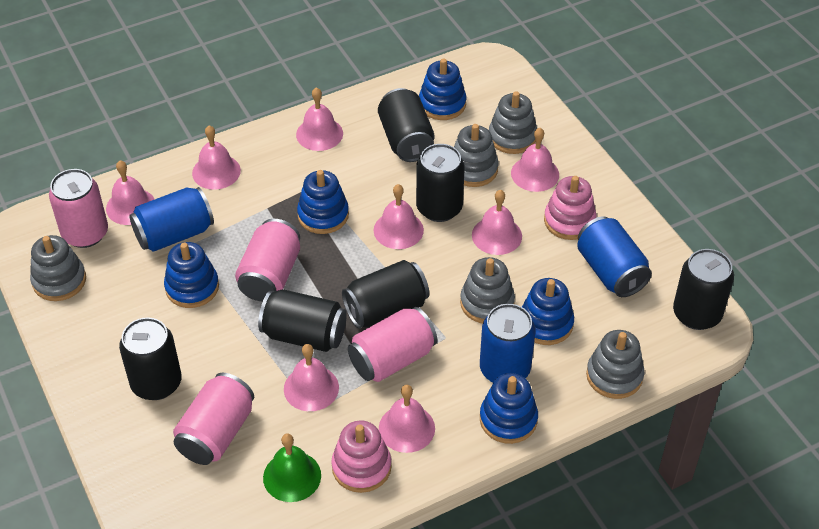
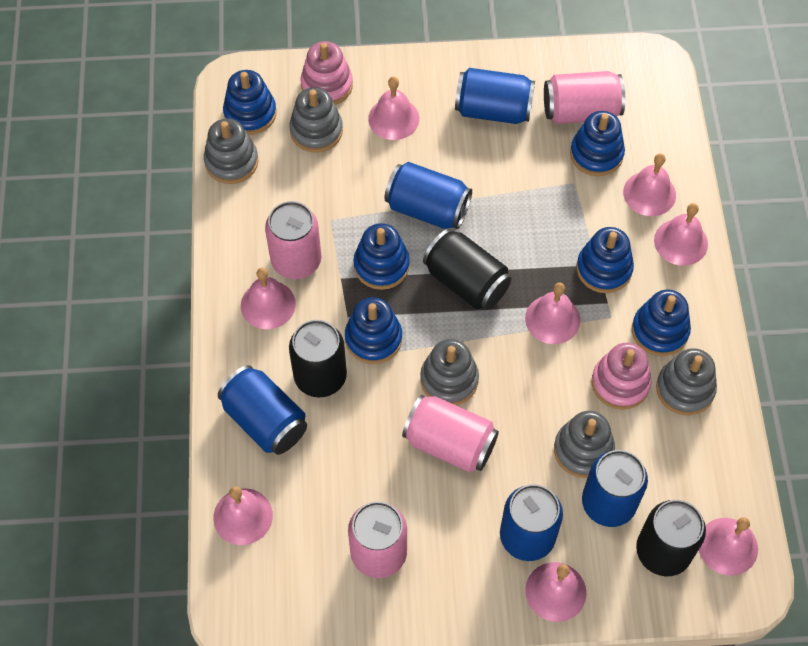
black can: 6 -> 3
blue can: 3 -> 5
blue stacking toy: 5 -> 6
green bell: 1 -> 0

